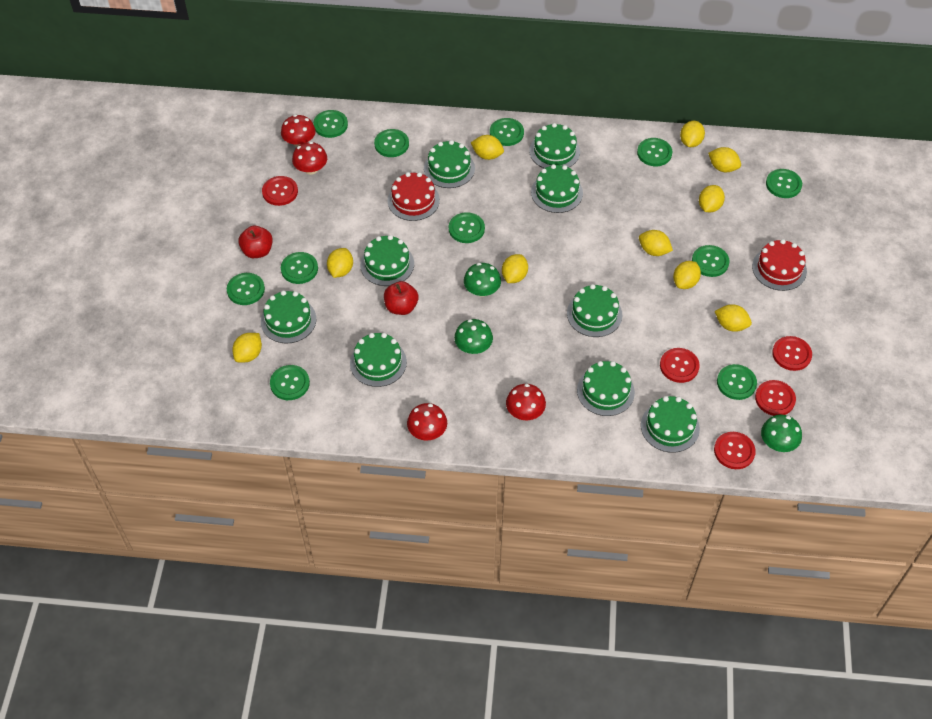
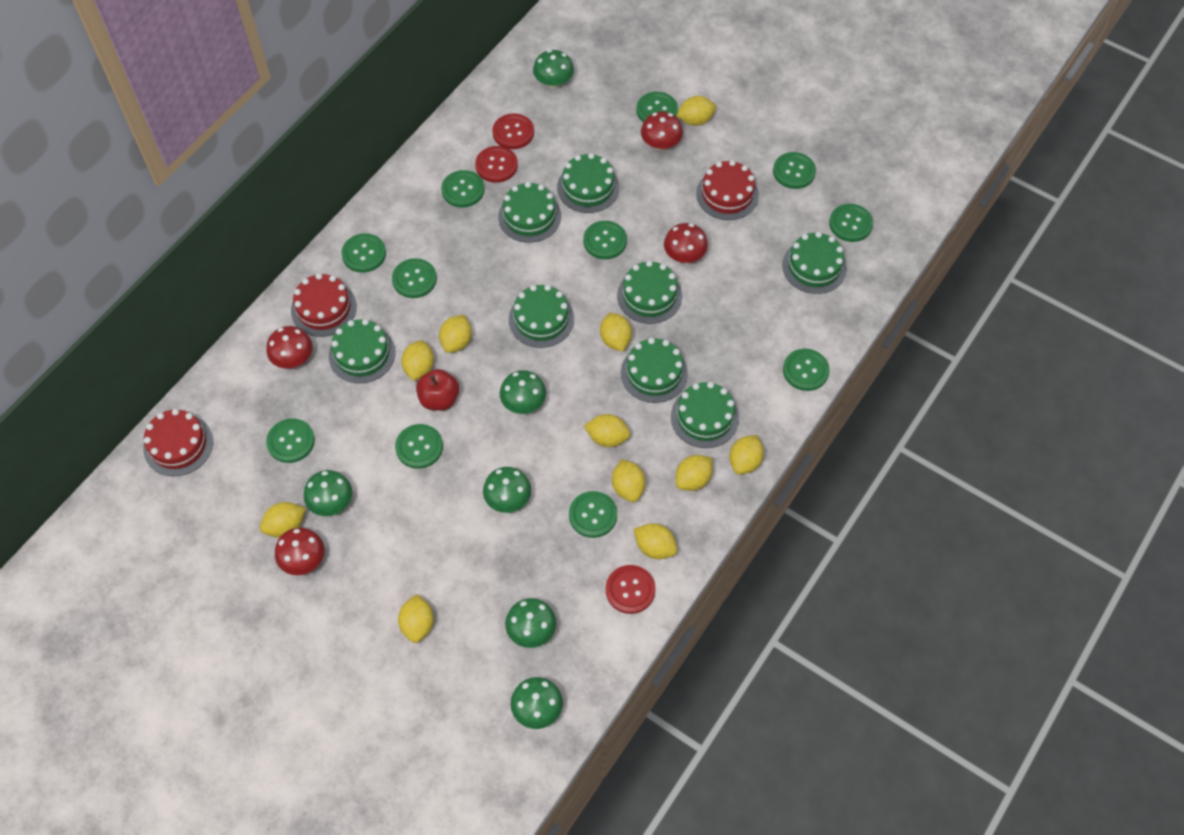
green cake: 9 -> 8
green mushroom: 3 -> 6
red apple: 2 -> 1
red button: 5 -> 3
red cake: 2 -> 3
yellow lemon: 10 -> 11

